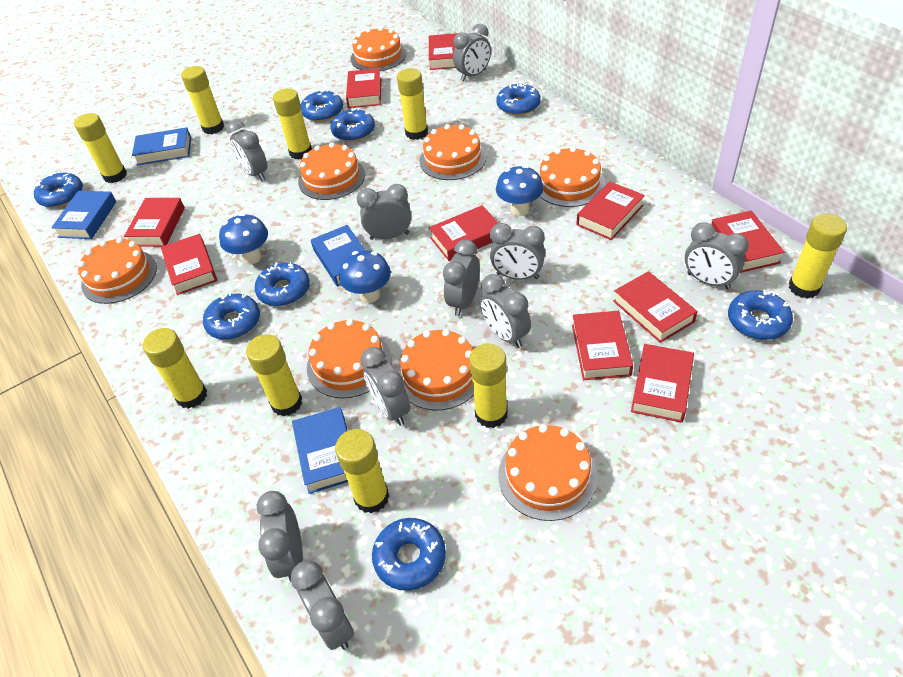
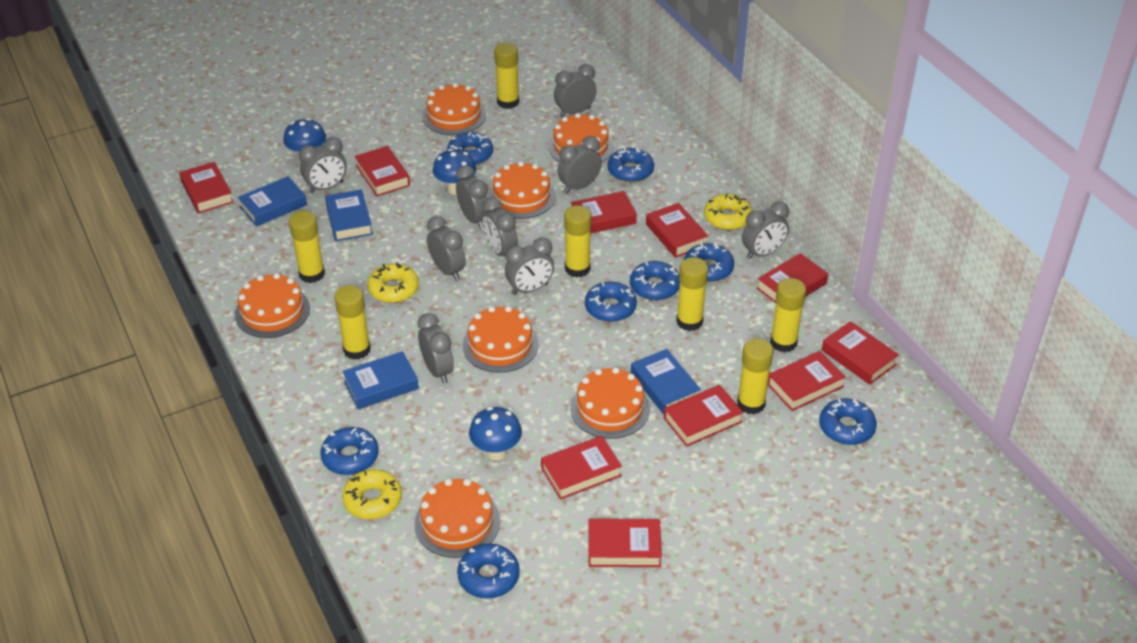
grey clock: 10 -> 9
orange cake: 8 -> 7
yellow donut: 0 -> 3
yellow glue stick: 9 -> 7

